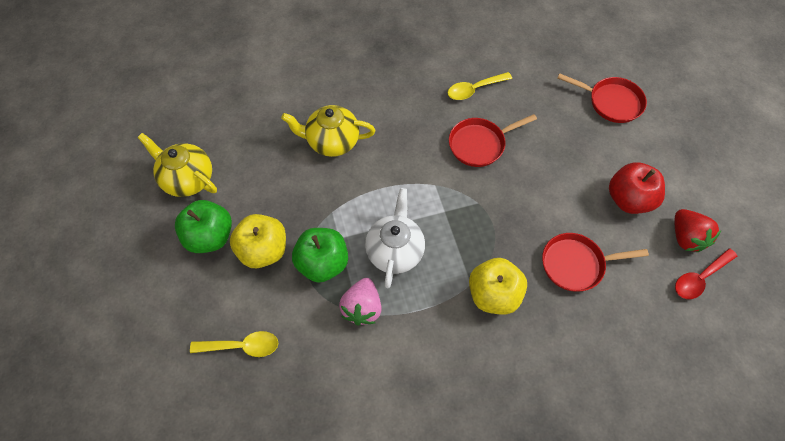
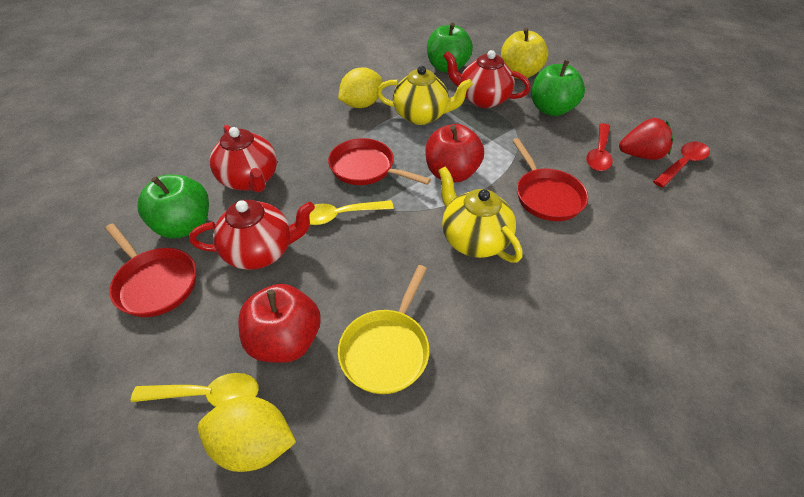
green apple: 2 -> 3
pink strawberry: 1 -> 0
red apple: 1 -> 2
red spoon: 1 -> 2
red teapot: 0 -> 3
white teapot: 1 -> 0
yellow apple: 2 -> 1
yellow lemon: 0 -> 2
yellow pan: 0 -> 1

